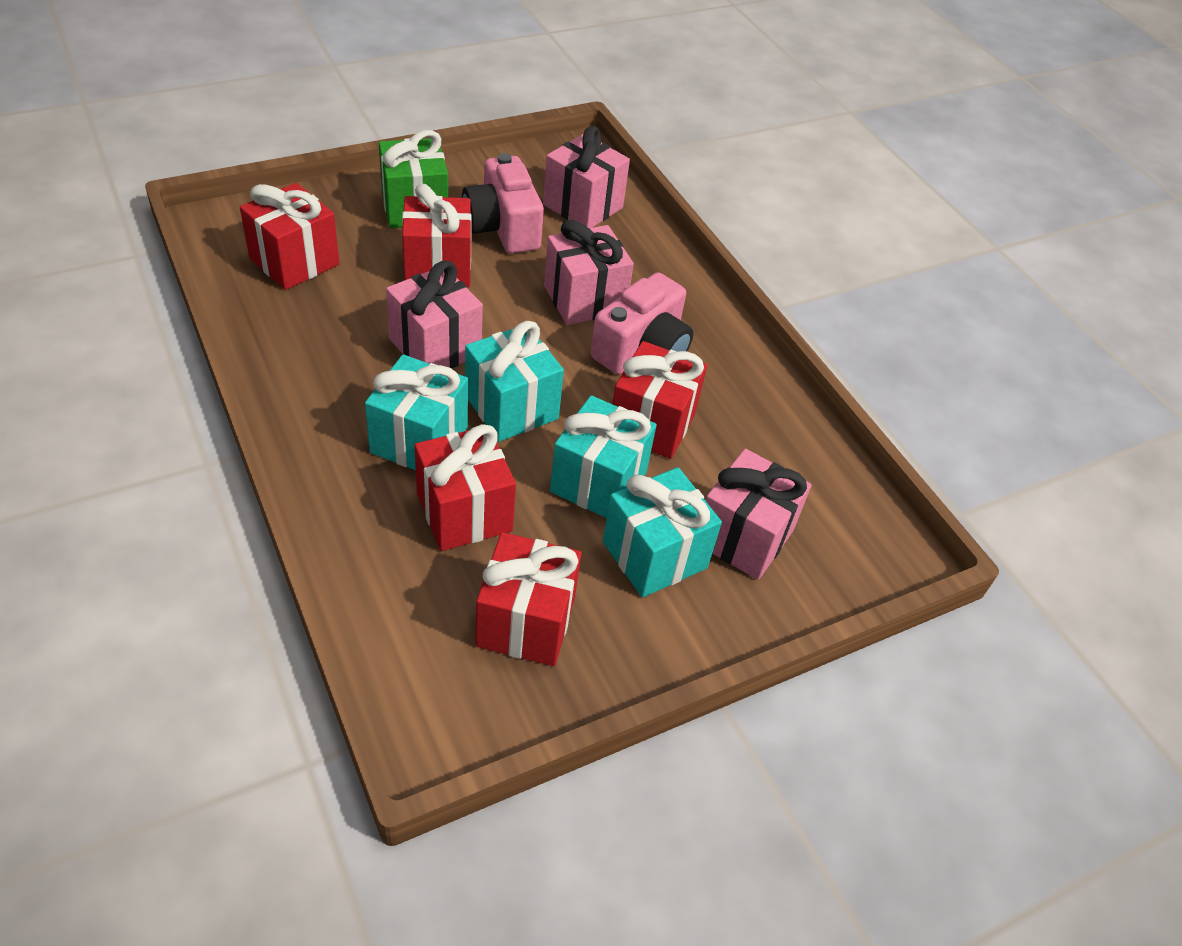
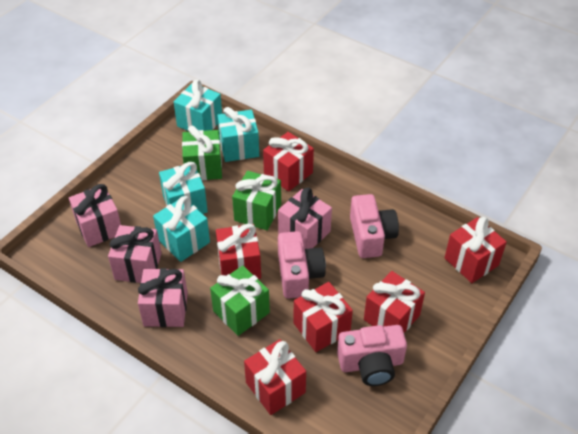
green gift: 1 -> 3
pink camera: 2 -> 3
red gift: 5 -> 6

